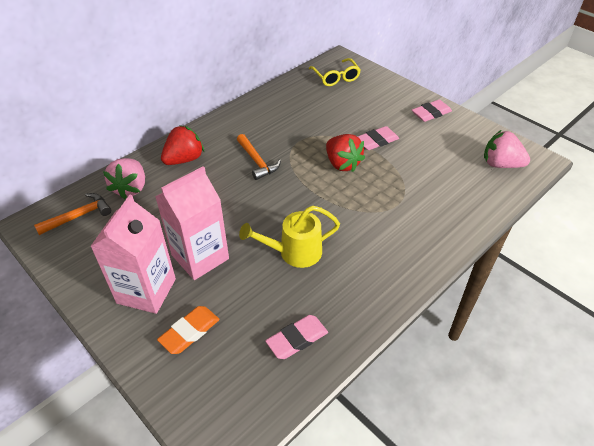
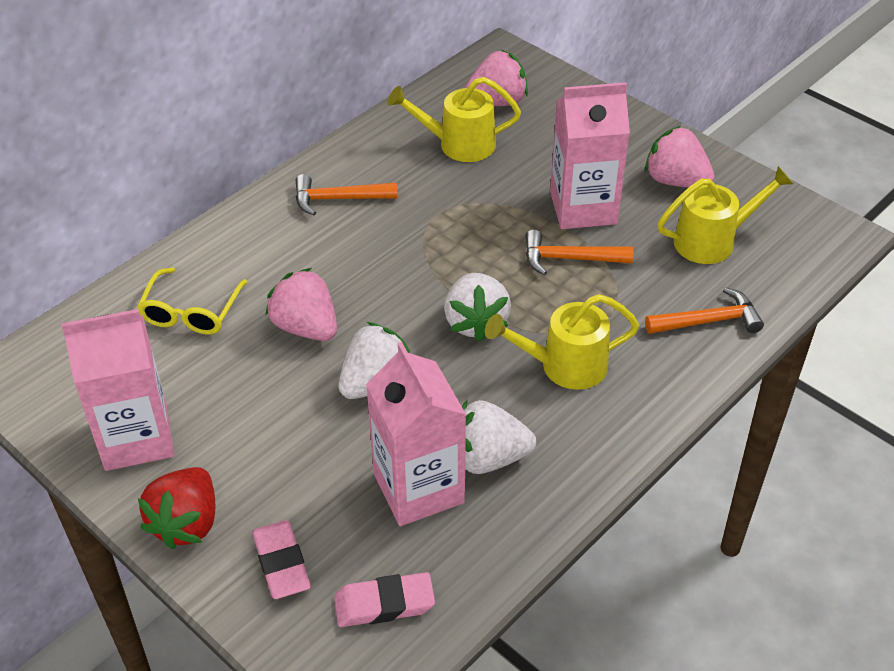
orange eraser: 1 -> 0
orange hammer: 2 -> 3
pink carton: 2 -> 3
pink eraser: 3 -> 2
pink strawberry: 2 -> 3
red strawberry: 2 -> 1
white strawberry: 0 -> 3
yellow watering can: 1 -> 3

